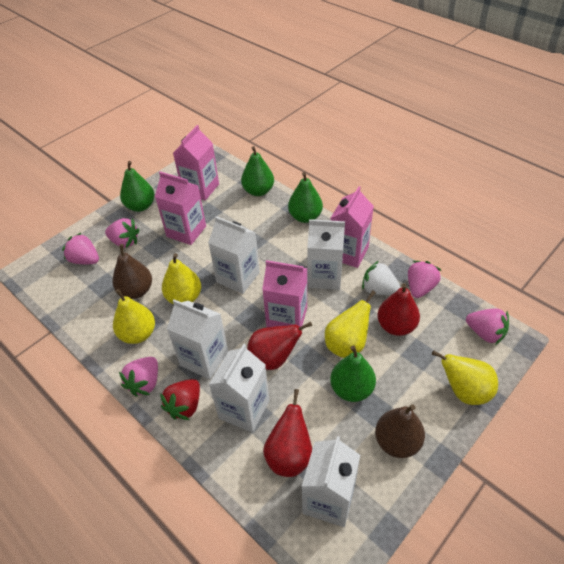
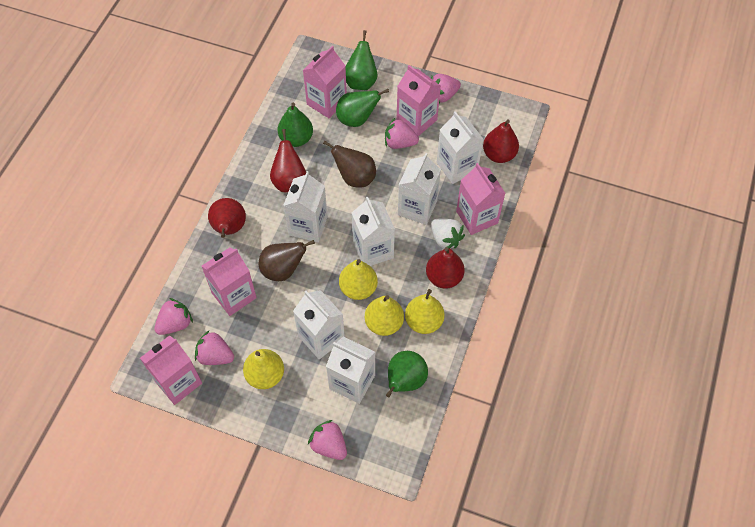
pink carton: 4 -> 5
red pear: 3 -> 4
red strawberry: 1 -> 0
white carton: 5 -> 6

